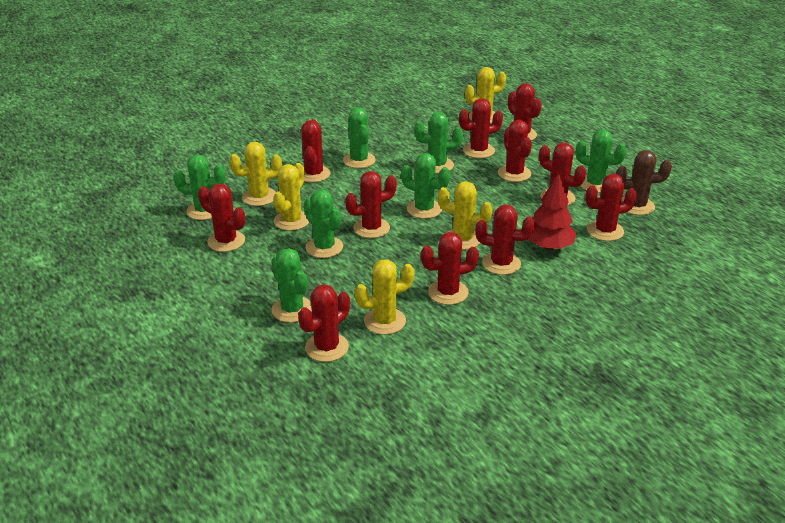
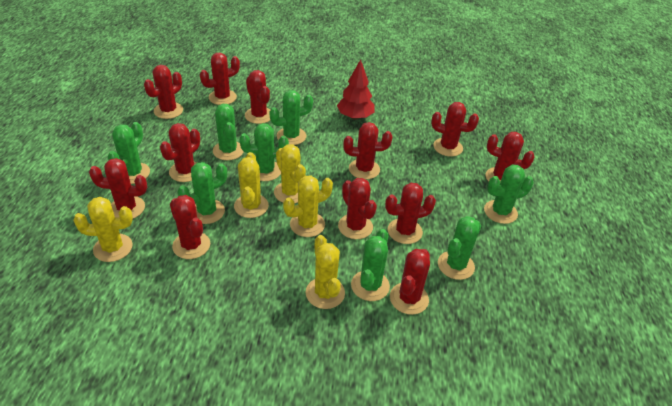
brown cactus: 1 -> 0
green cactus: 7 -> 8
red cactus: 11 -> 12

